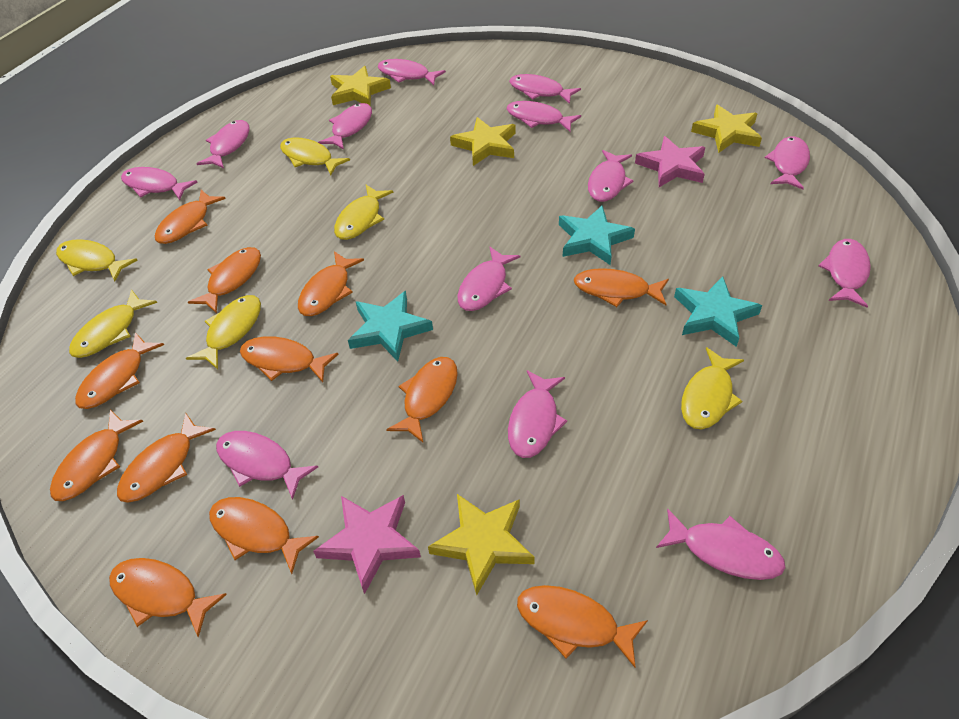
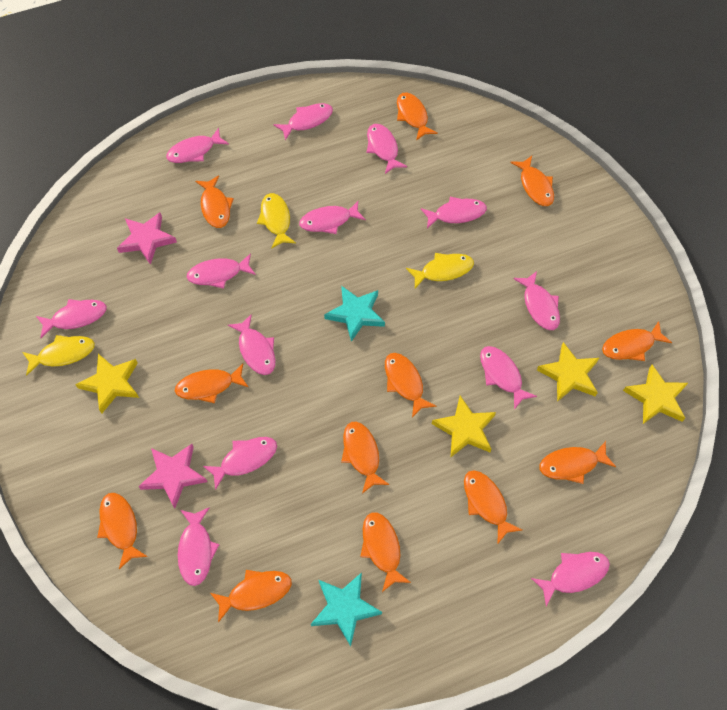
turquoise star: 3 -> 2
yellow fish: 6 -> 3

